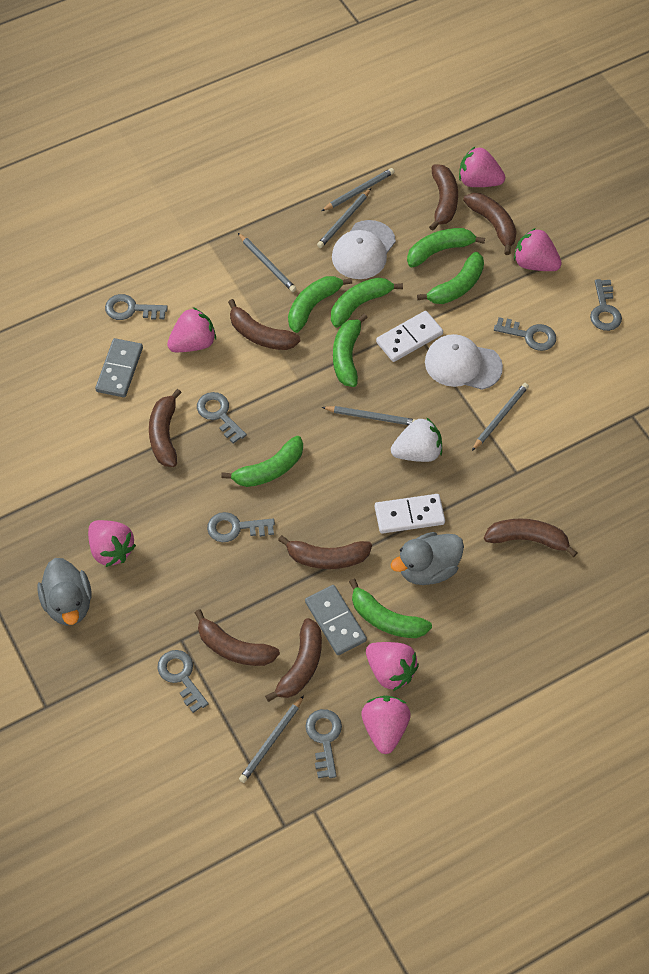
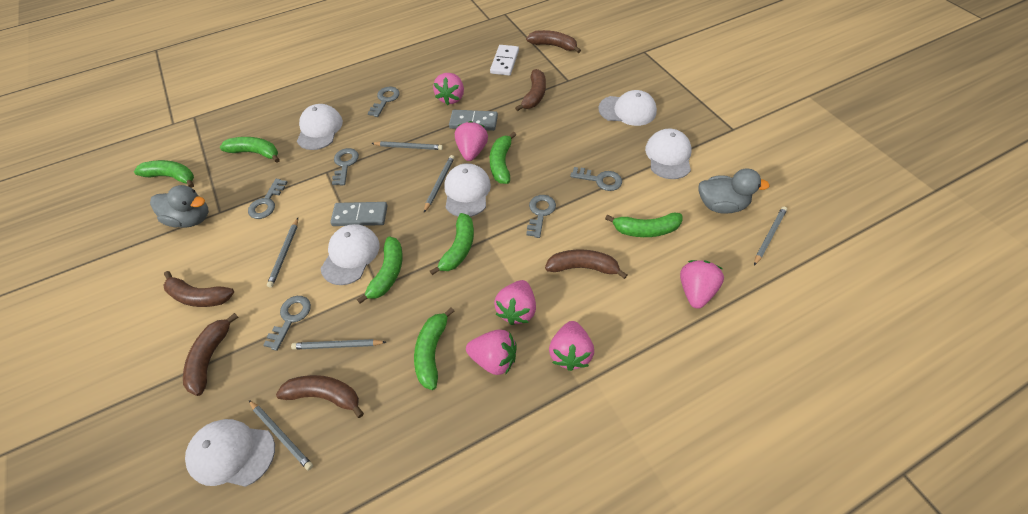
brown banana: 8 -> 6
grey key: 7 -> 6
white cap: 2 -> 6
white domino: 2 -> 1
white strawberry: 1 -> 0

